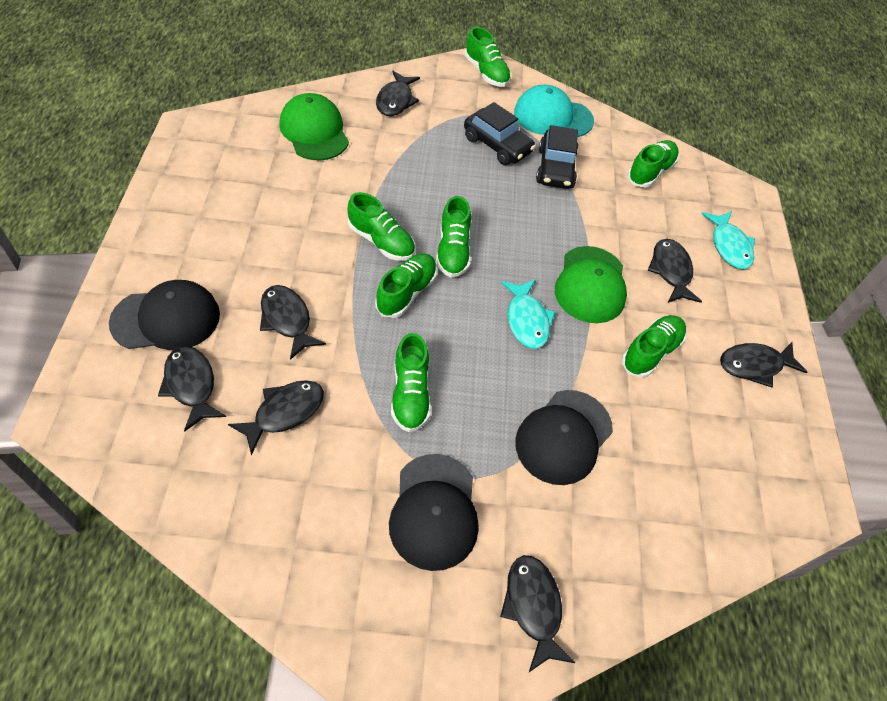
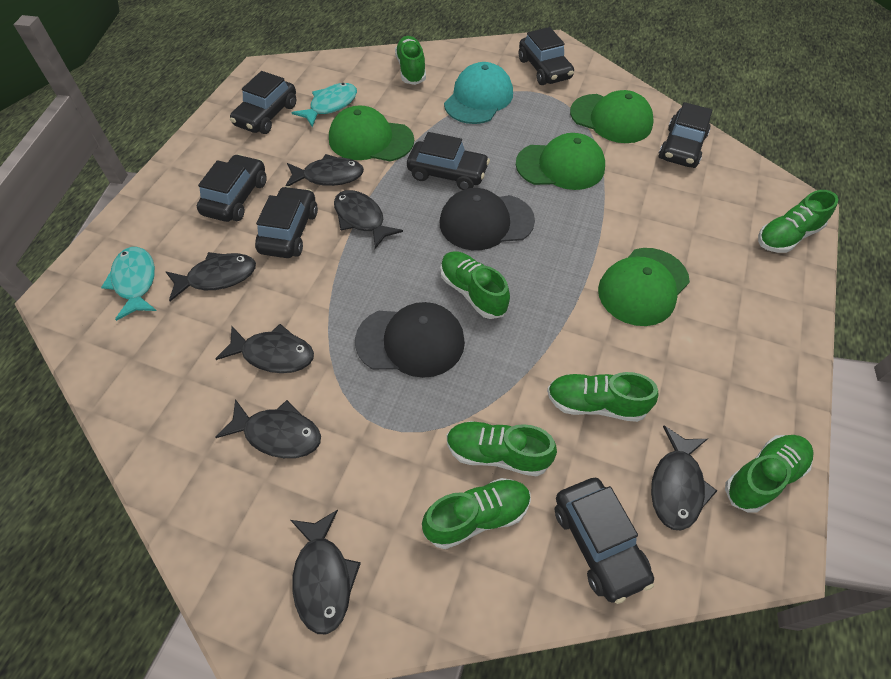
black cap: 3 -> 2
black car: 2 -> 7
green cap: 2 -> 4

